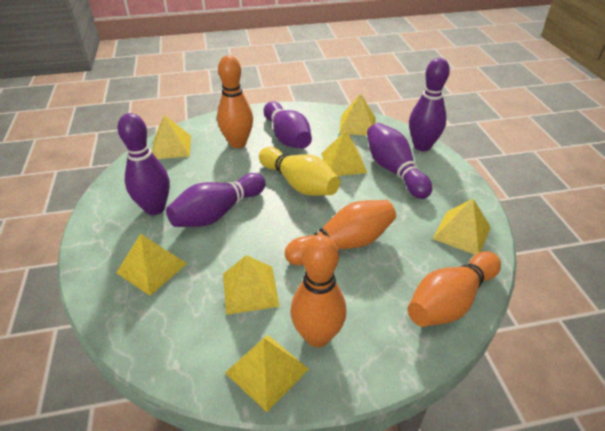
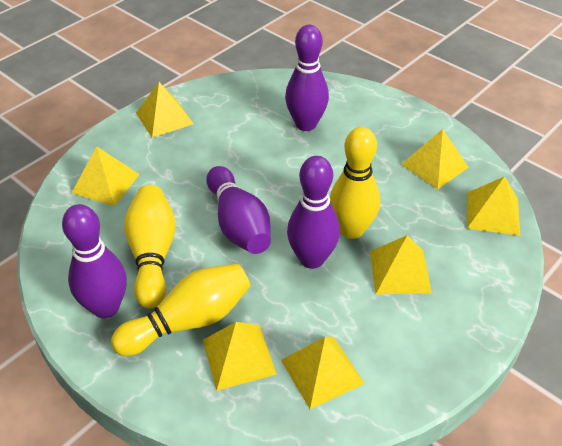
orange bowling pin: 4 -> 0
purple bowling pin: 5 -> 4
yellow bowling pin: 1 -> 3

